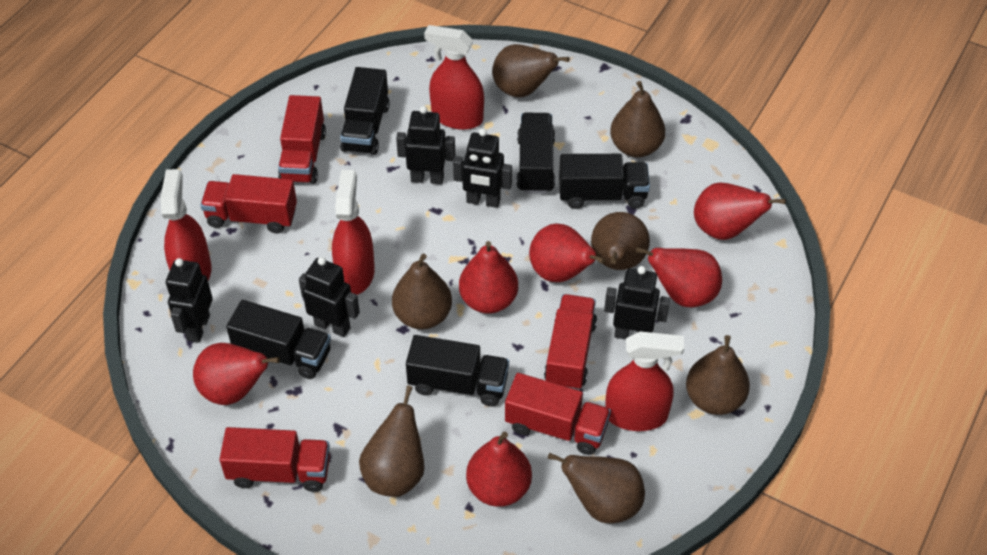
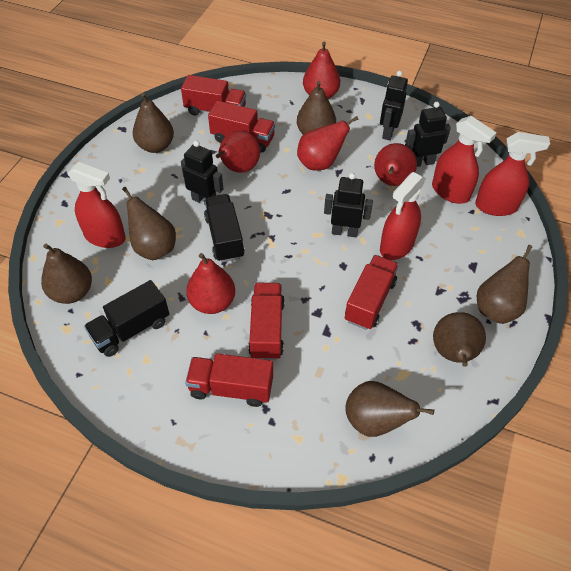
black robot: 5 -> 4
black truck: 5 -> 2
red pear: 6 -> 5

